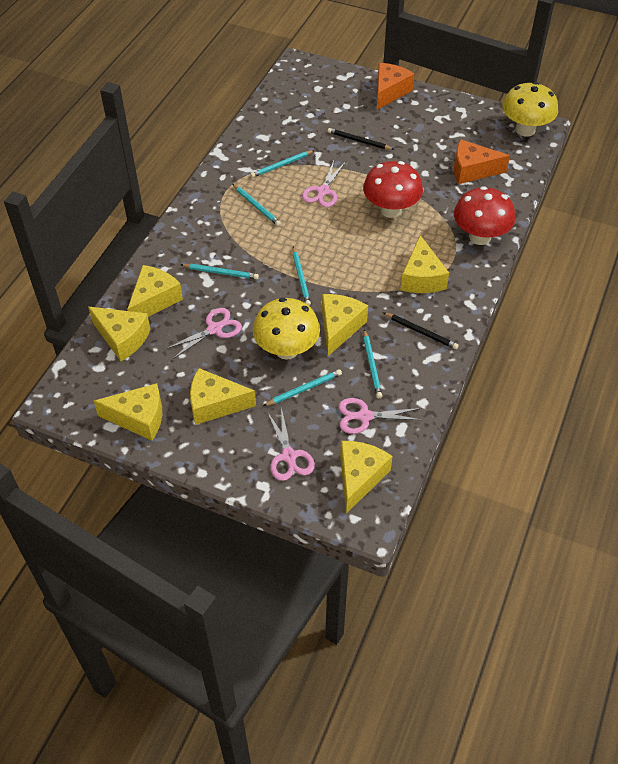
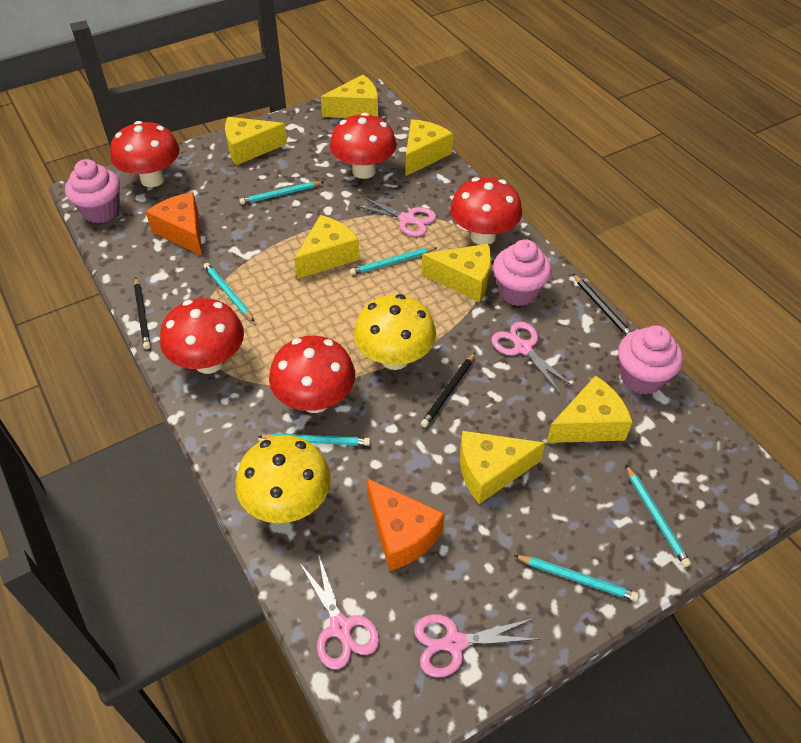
black pencil: 2 -> 3
pink cupcake: 0 -> 3
red mushroom: 2 -> 5

